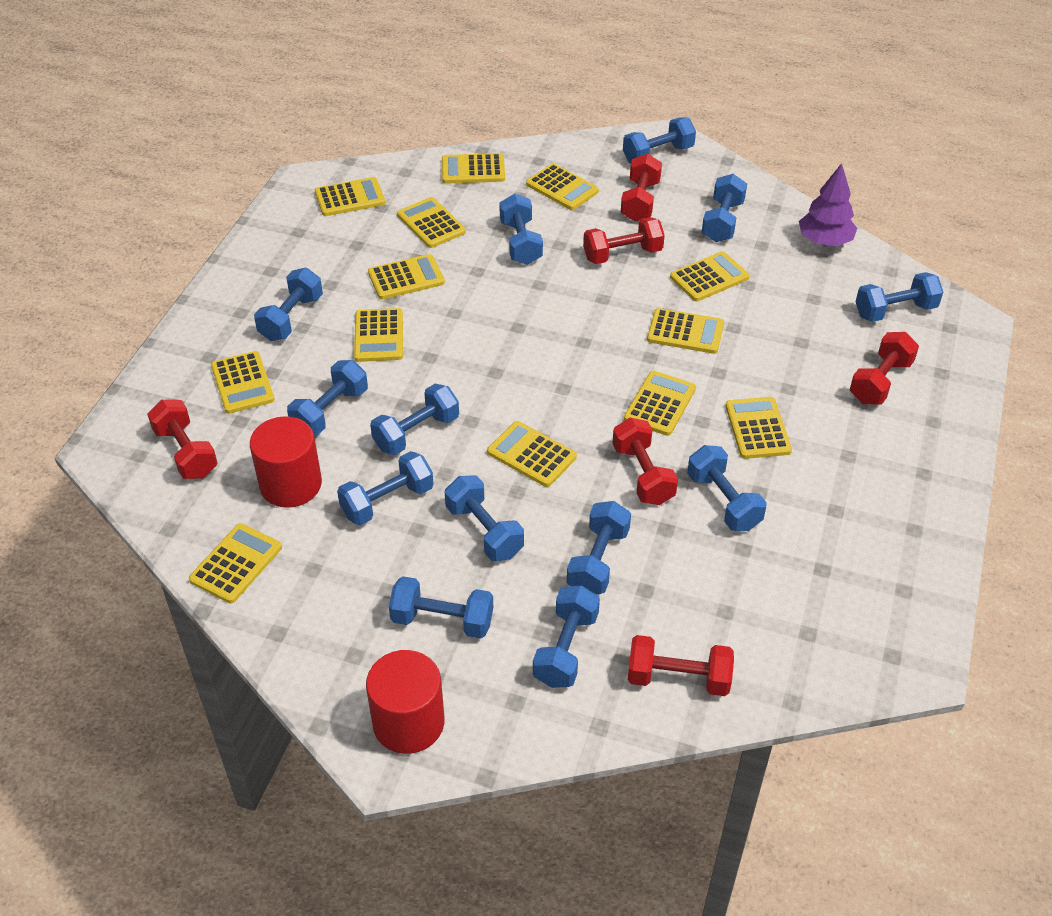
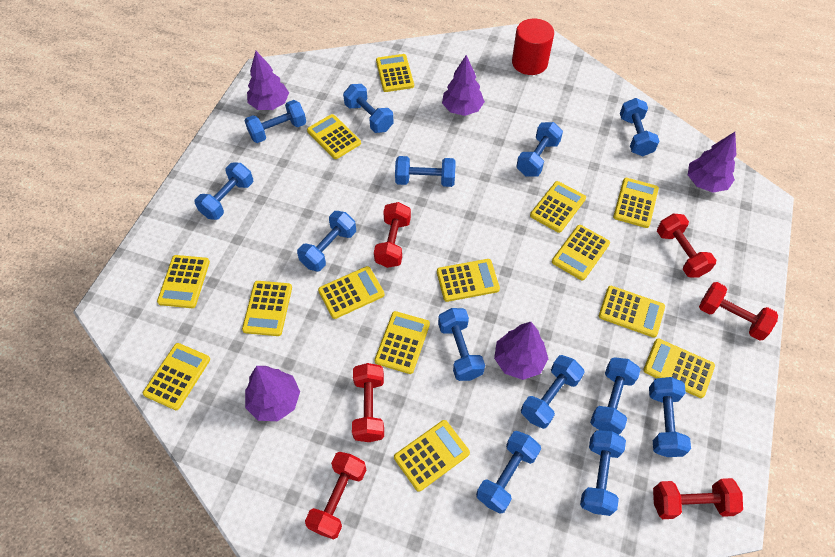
purple tree: 1 -> 5
red cylinder: 2 -> 1
yellow calculator: 13 -> 14

